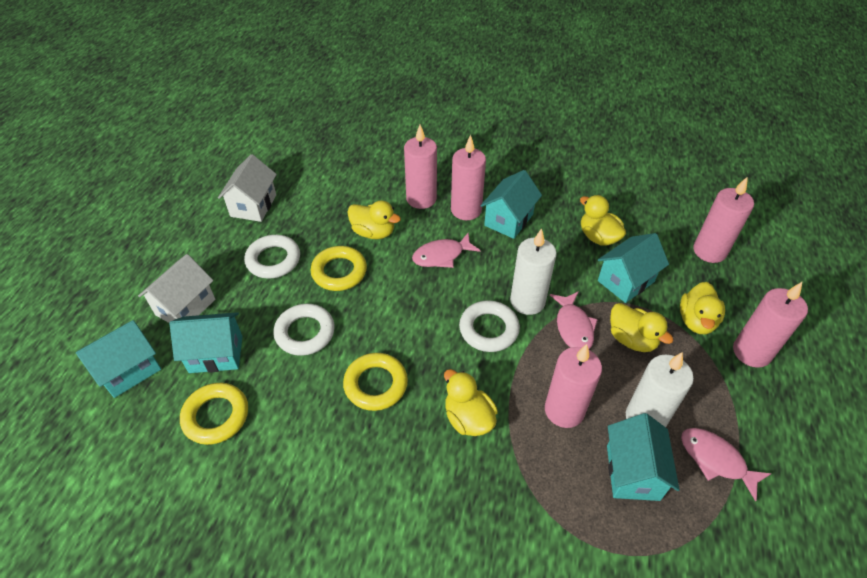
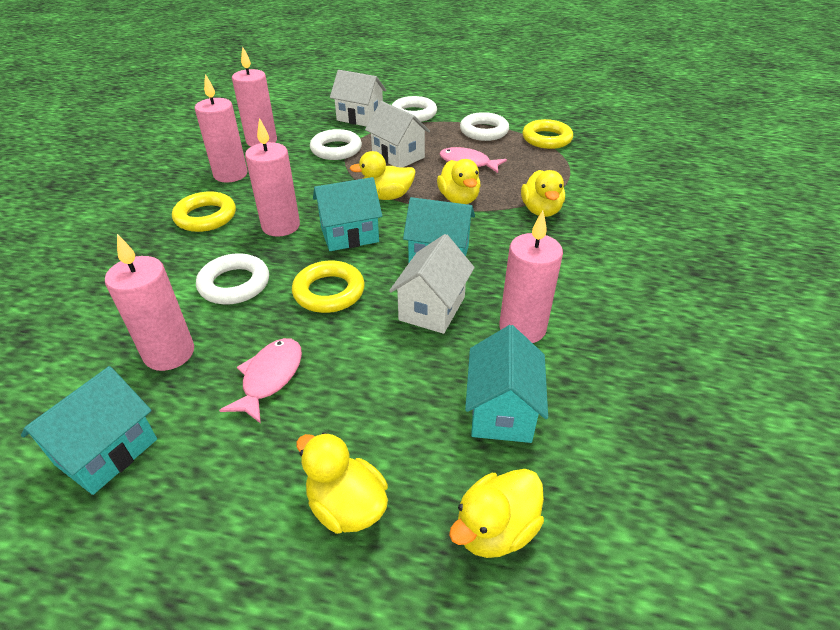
pink fish: 3 -> 2
turquoise house: 5 -> 4
white candle: 2 -> 0
white house: 2 -> 3
white ring: 3 -> 4

